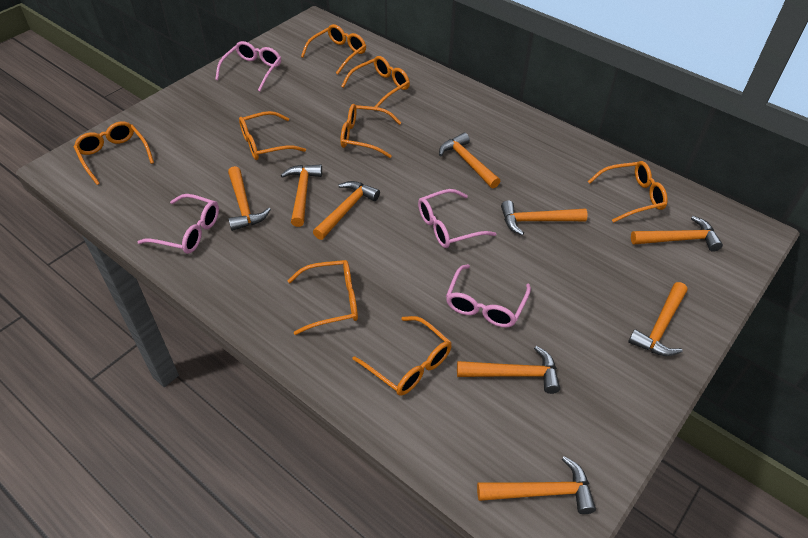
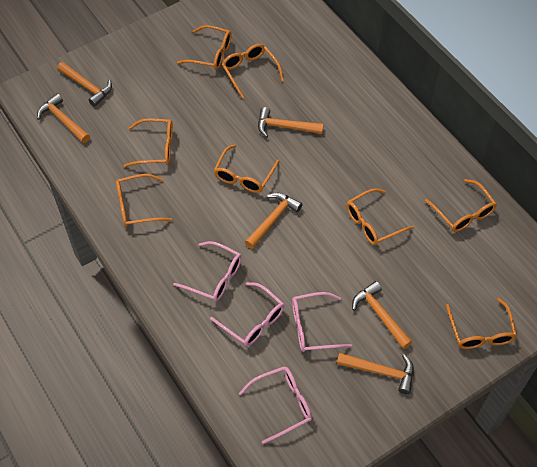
orange hammer: 9 -> 6

